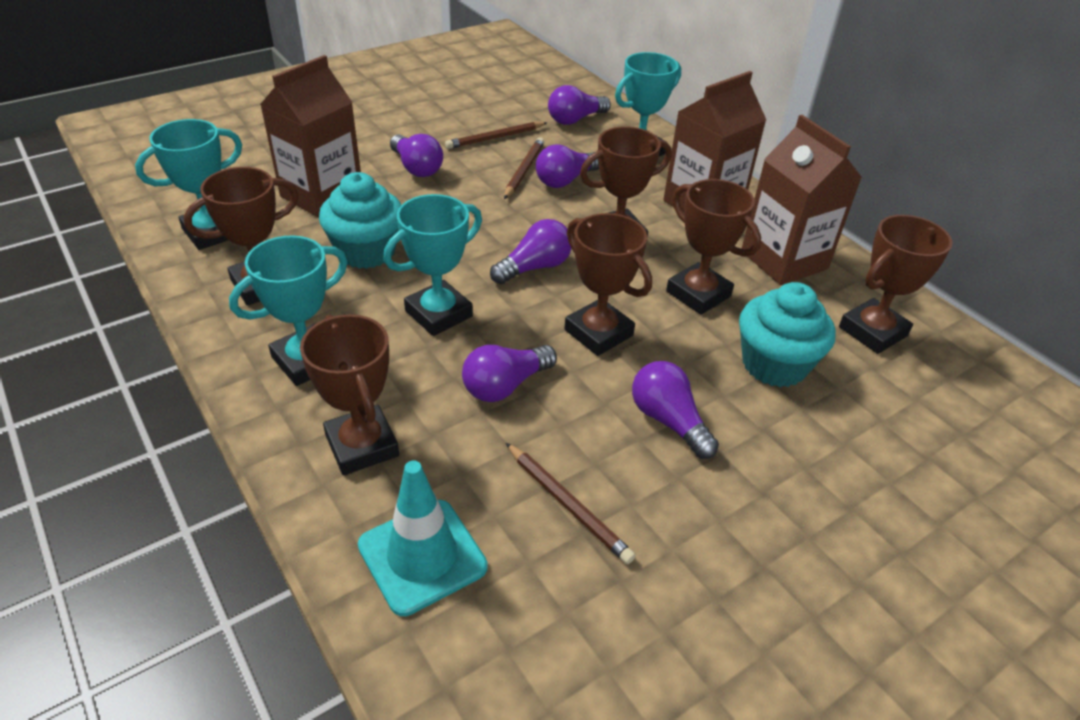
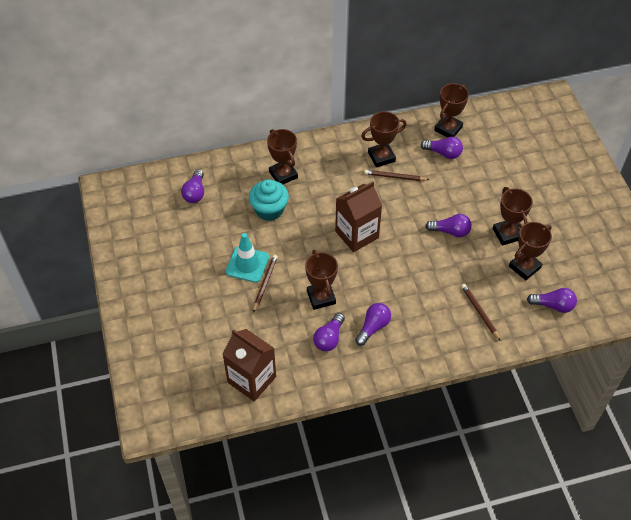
brown carton: 3 -> 2
turquoise cupcake: 2 -> 1
turquoise trophy: 4 -> 0

